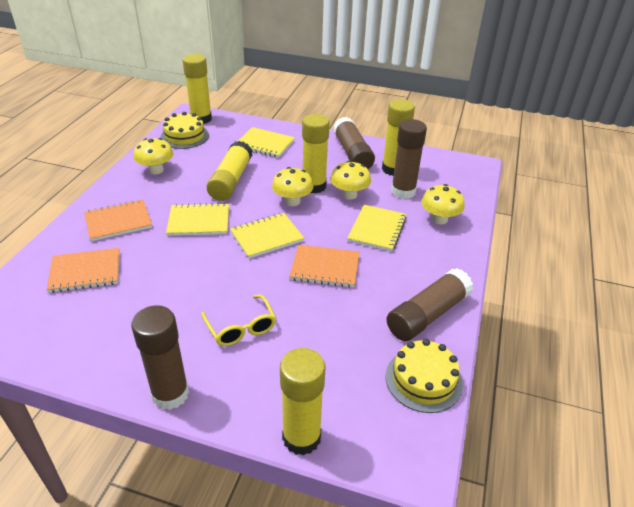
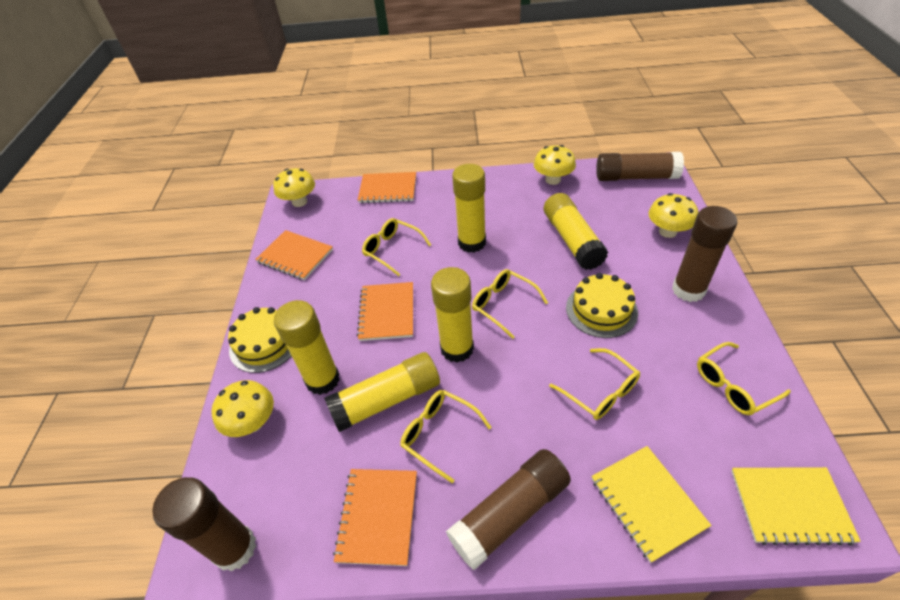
orange notebook: 3 -> 4
yellow glasses: 1 -> 5
yellow notebook: 4 -> 2

